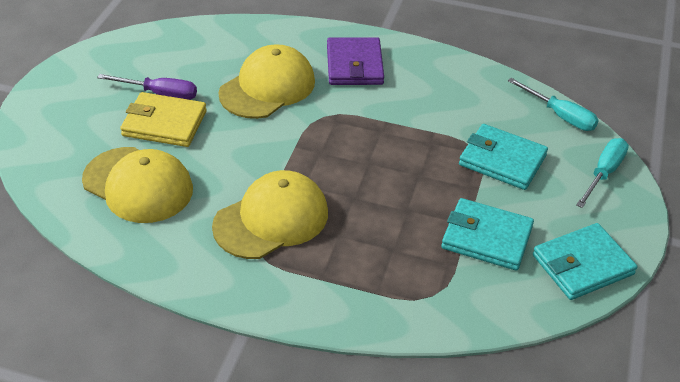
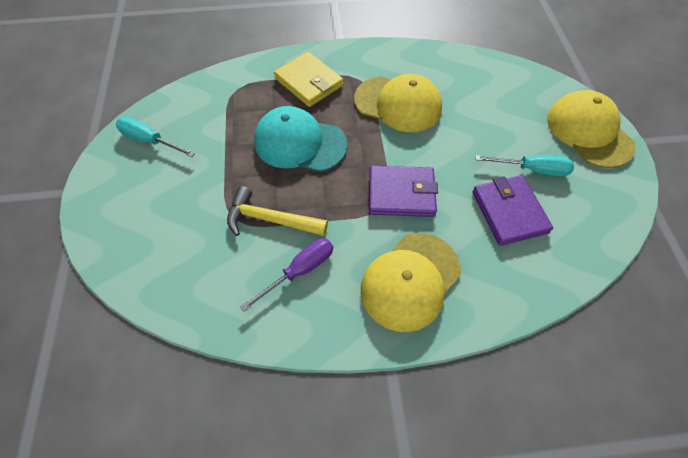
purple wallet: 1 -> 2
turquoise cap: 0 -> 1
turquoise wallet: 3 -> 0
yellow hammer: 0 -> 1

